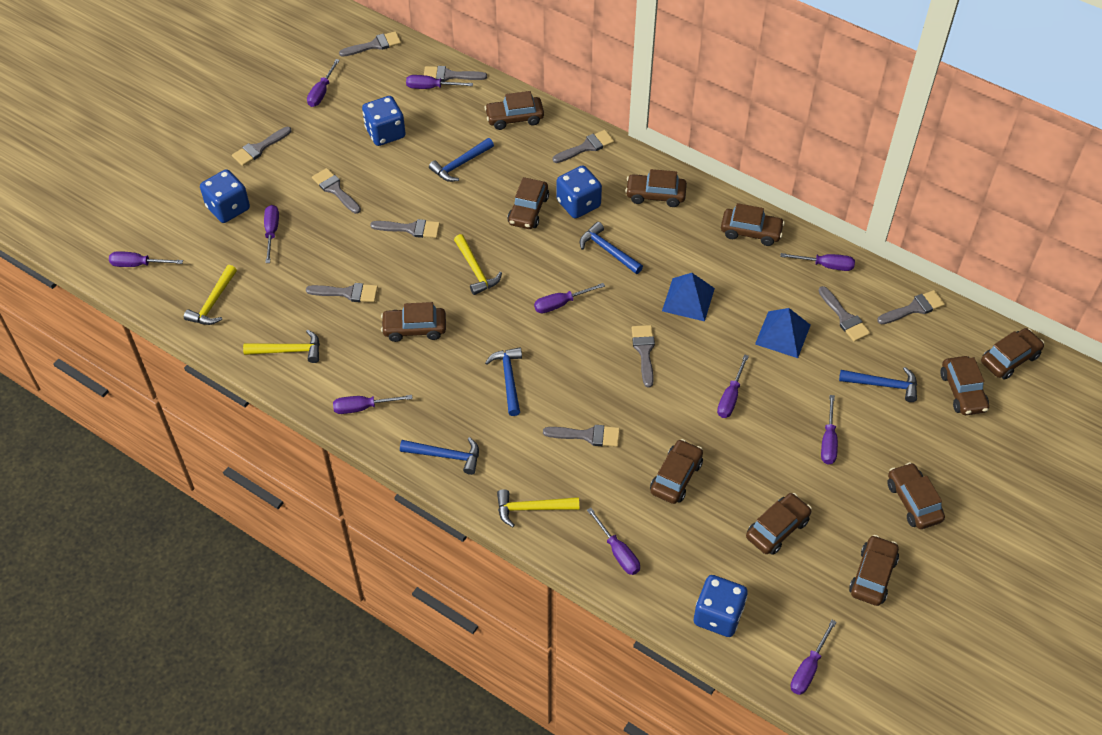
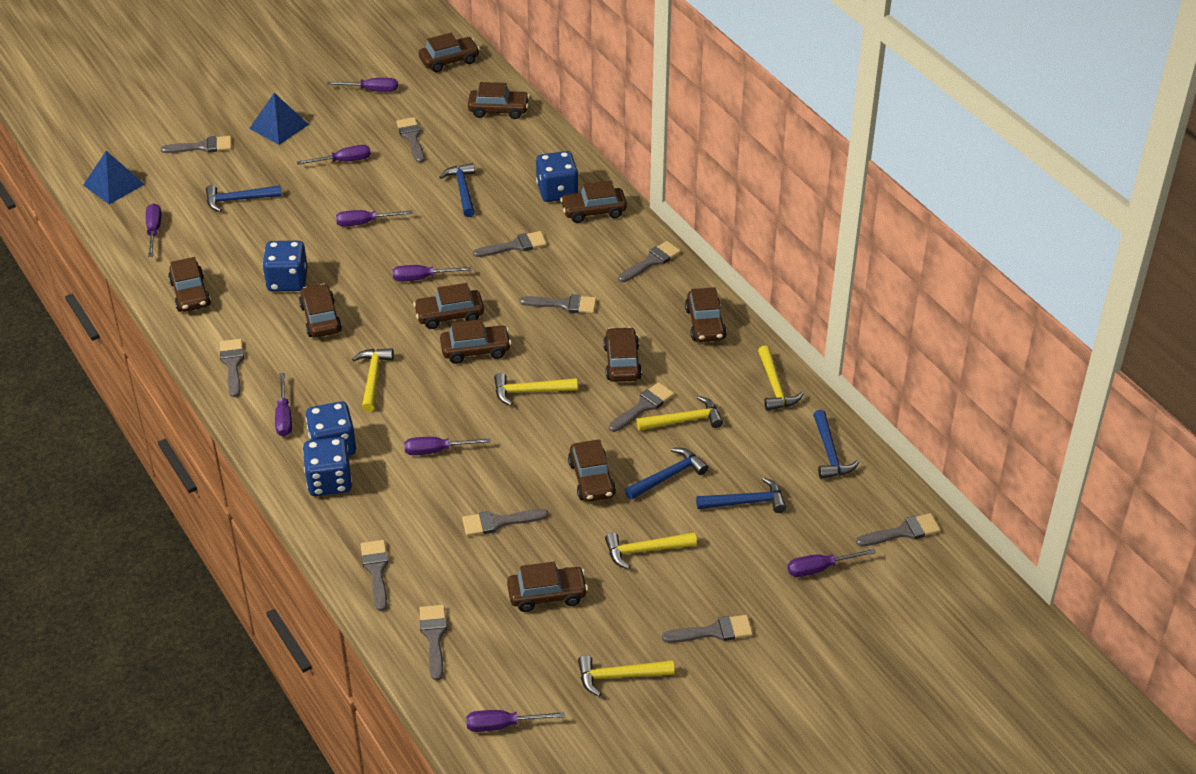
grey brush: 11 -> 12
purple screwdriver: 11 -> 9
yellow hammer: 4 -> 6

